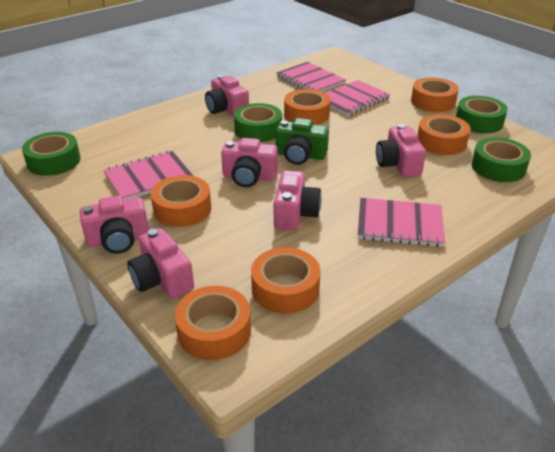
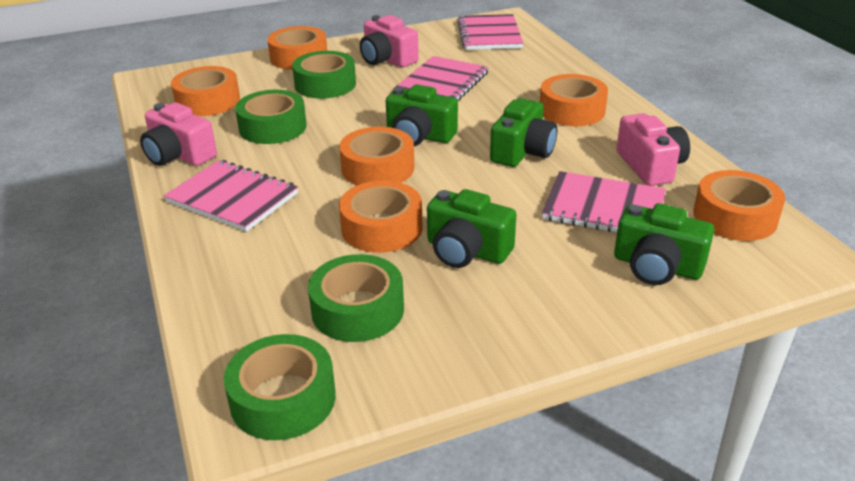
green camera: 1 -> 4
pink camera: 6 -> 3

